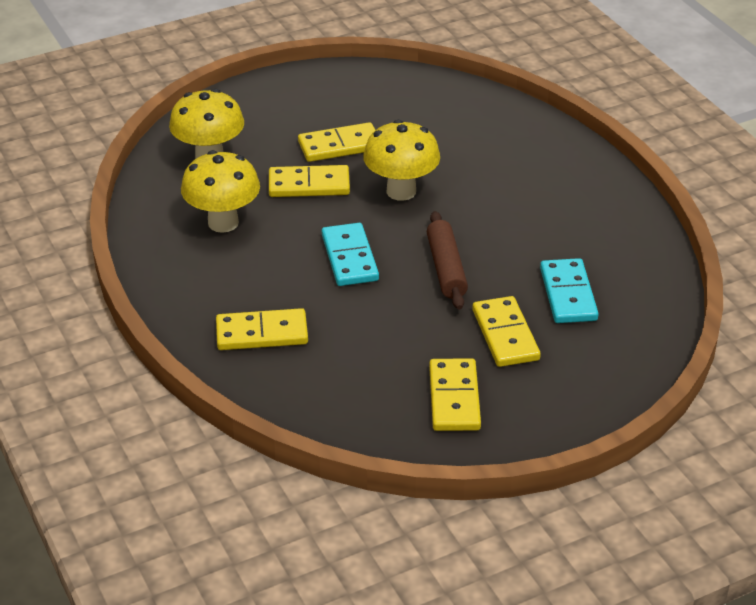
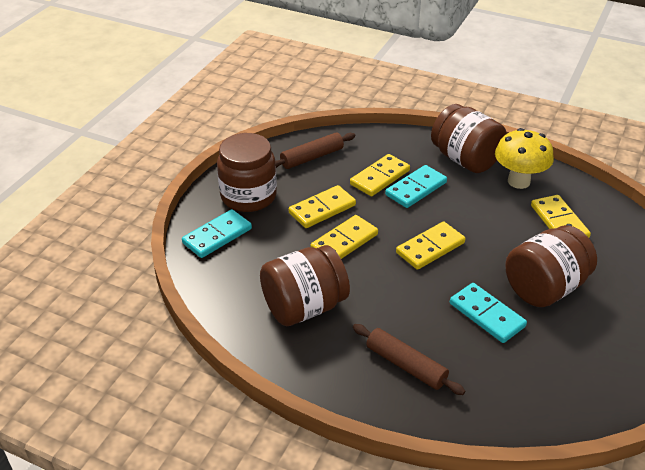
brown jar: 0 -> 4
brown rolling pin: 1 -> 2
turquoise domino: 2 -> 3
yellow mushroom: 3 -> 1

